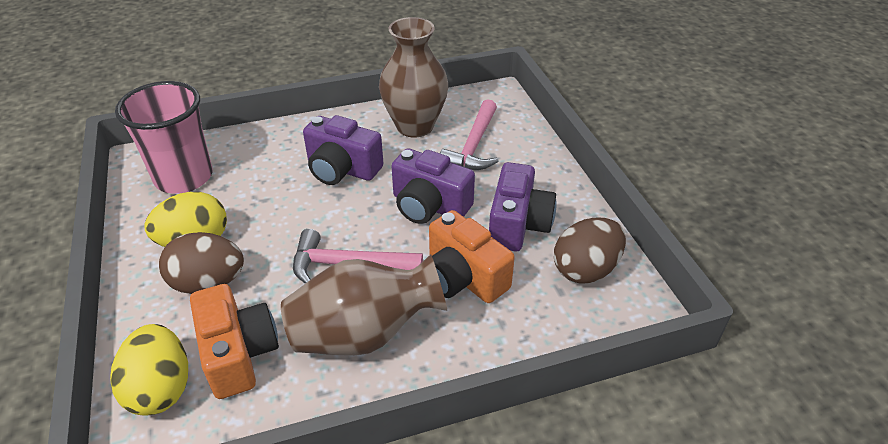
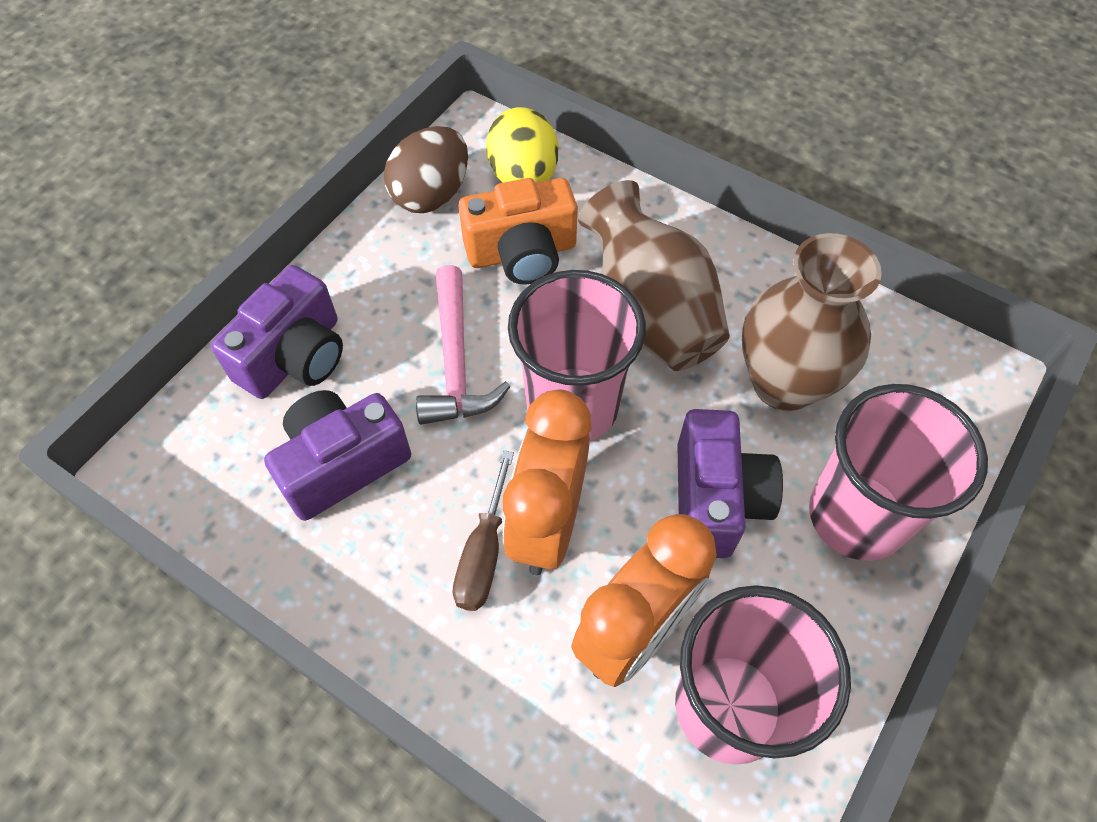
brown egg: 2 -> 1
brown screwdriver: 0 -> 1
orange camera: 2 -> 1
orange clock: 0 -> 2
pink cup: 1 -> 3
pink hammer: 2 -> 1
yellow egg: 2 -> 1

